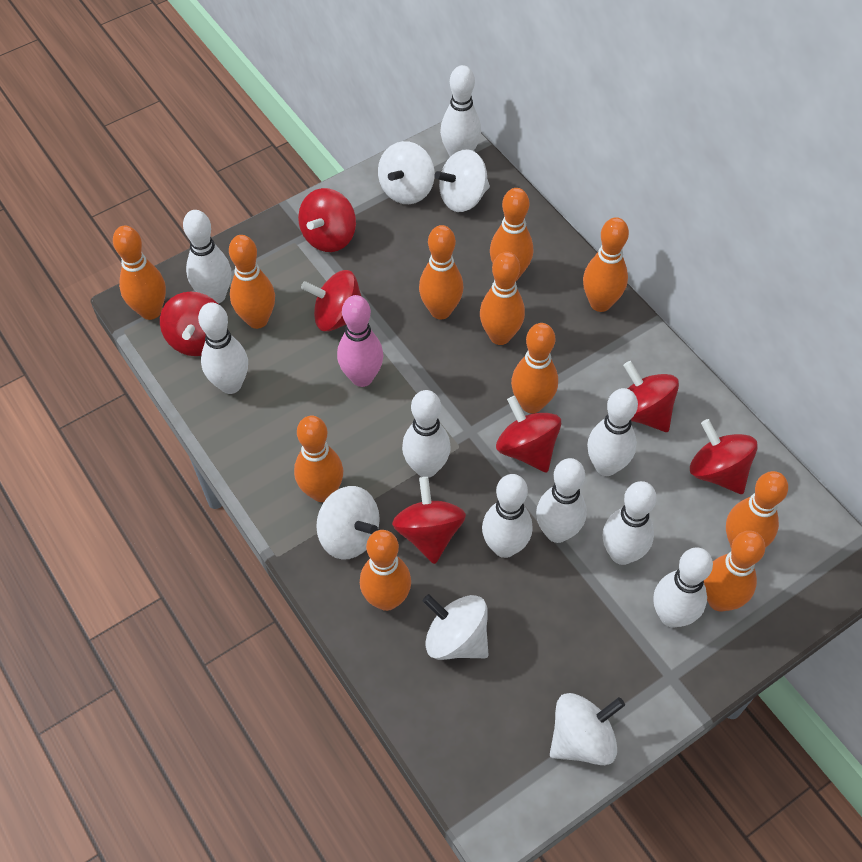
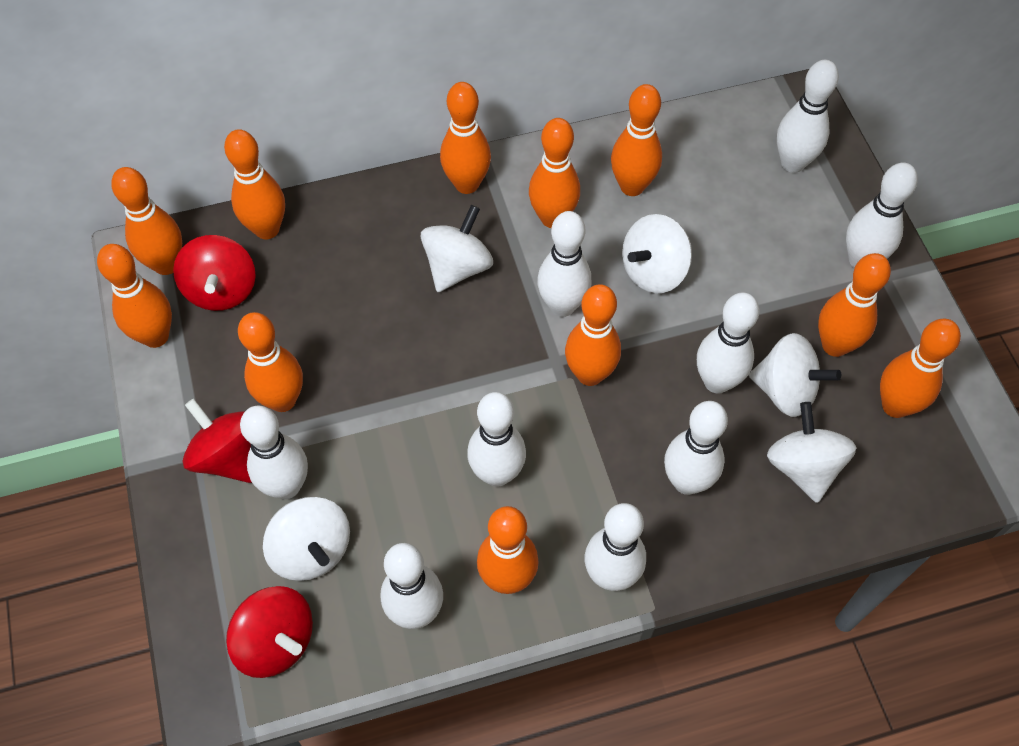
pink bowling pin: 1 -> 0
red spinning top: 7 -> 3

